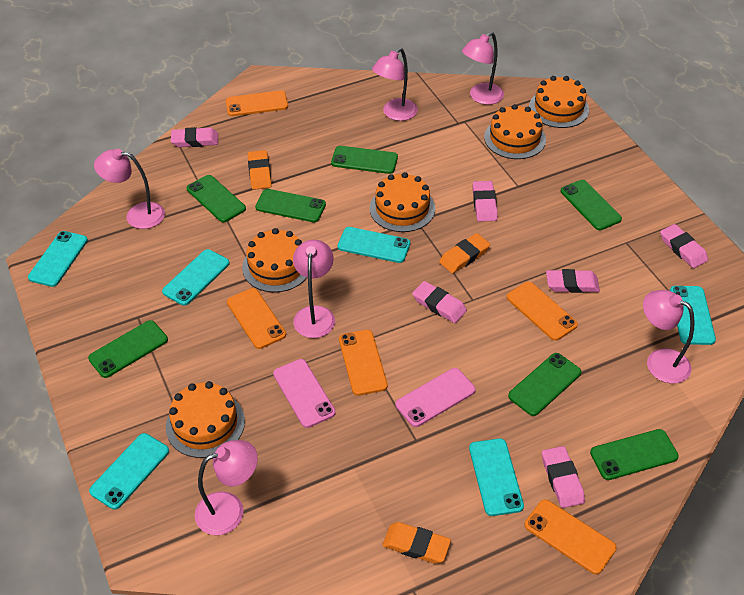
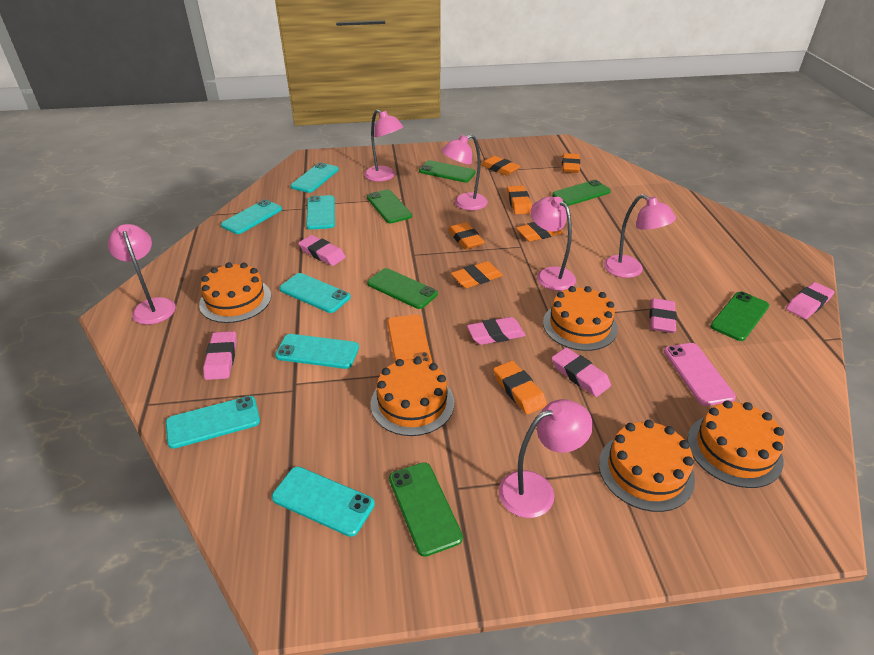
green phone: 7 -> 6
orange eraser: 3 -> 7
orange phone: 5 -> 1
pink phone: 2 -> 1
turquoise phone: 6 -> 7

